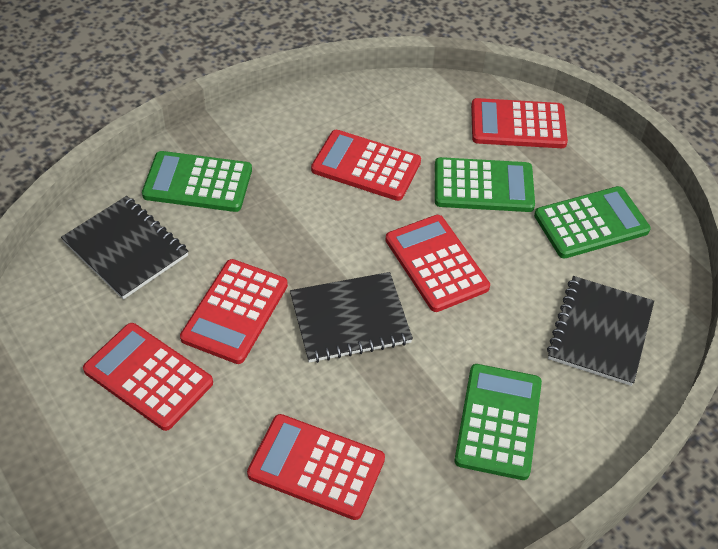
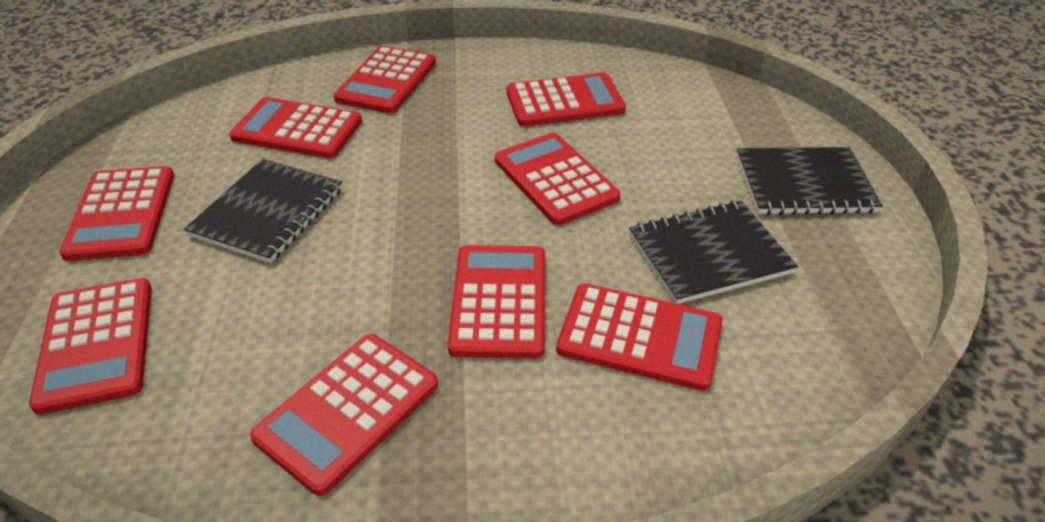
green calculator: 4 -> 0
red calculator: 6 -> 9

